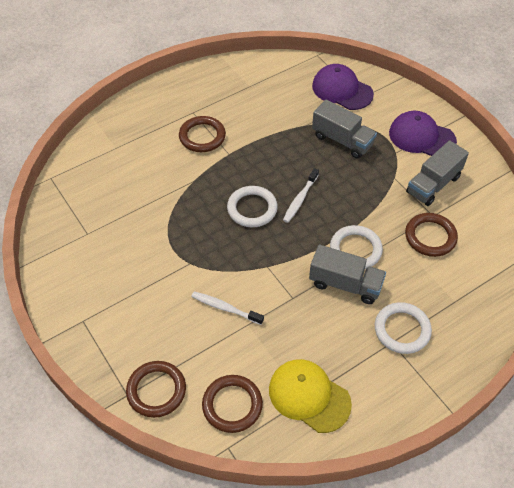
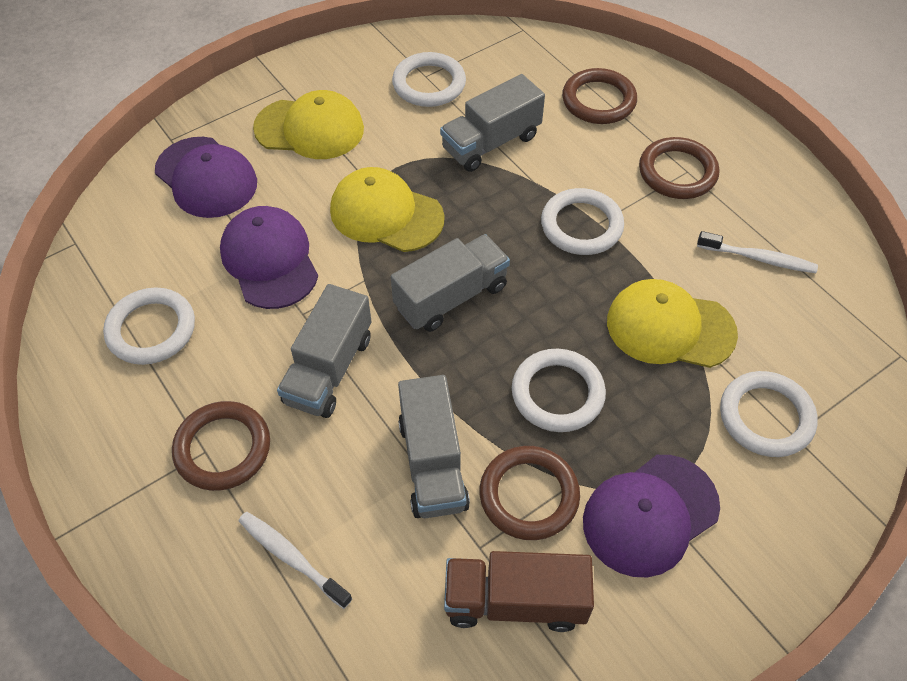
brown truck: 0 -> 1
grey truck: 3 -> 4
purple cap: 2 -> 3
white ring: 3 -> 5
yellow cap: 1 -> 3

